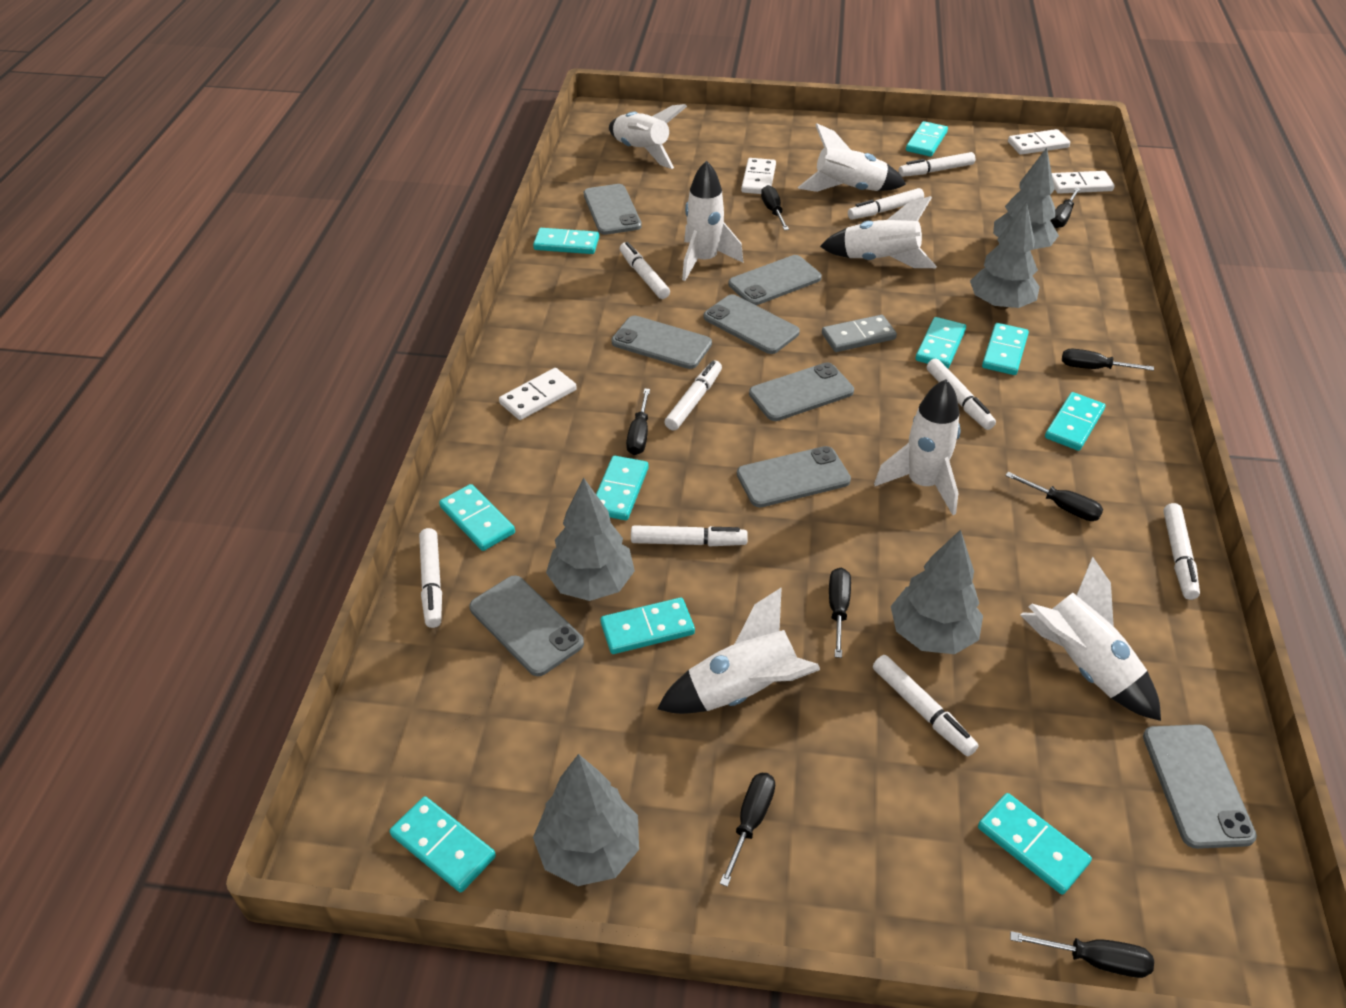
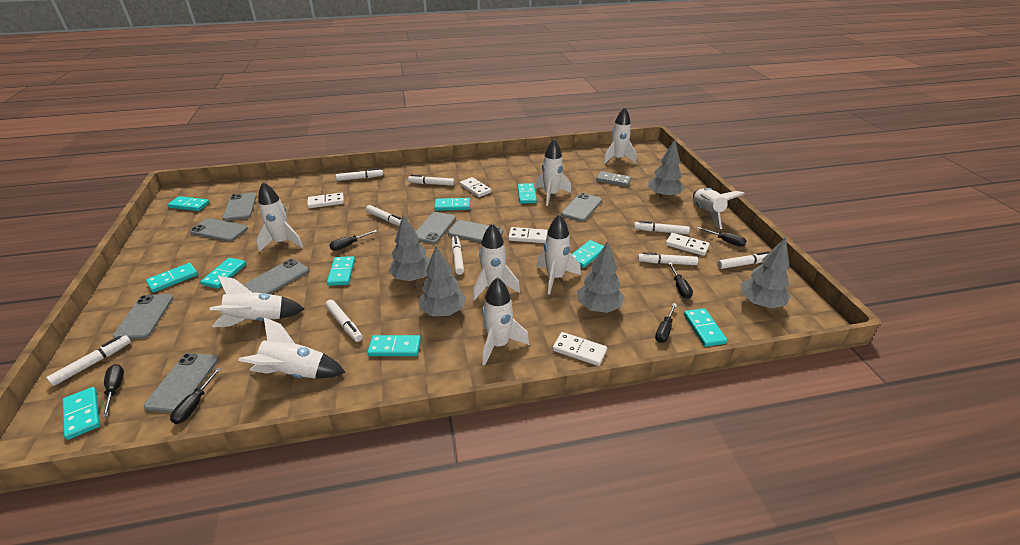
black screwdriver: 8 -> 6
white domino: 4 -> 5
white rocket: 7 -> 9

